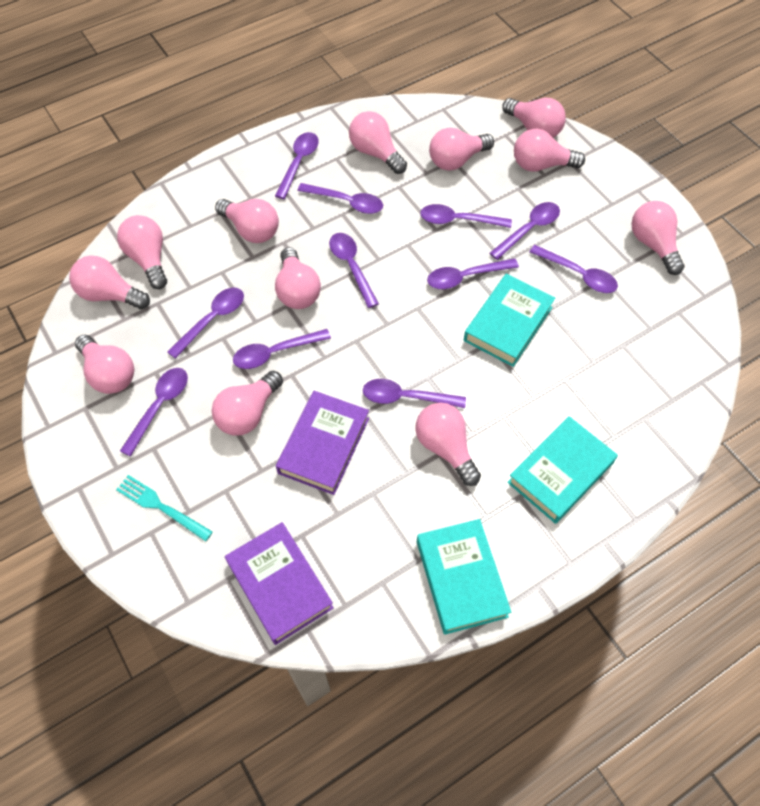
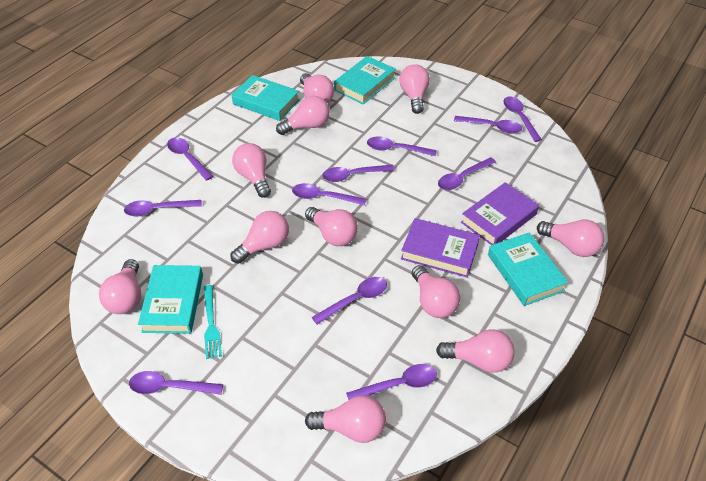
pink light bulb: 12 -> 11
turquoise book: 3 -> 4

